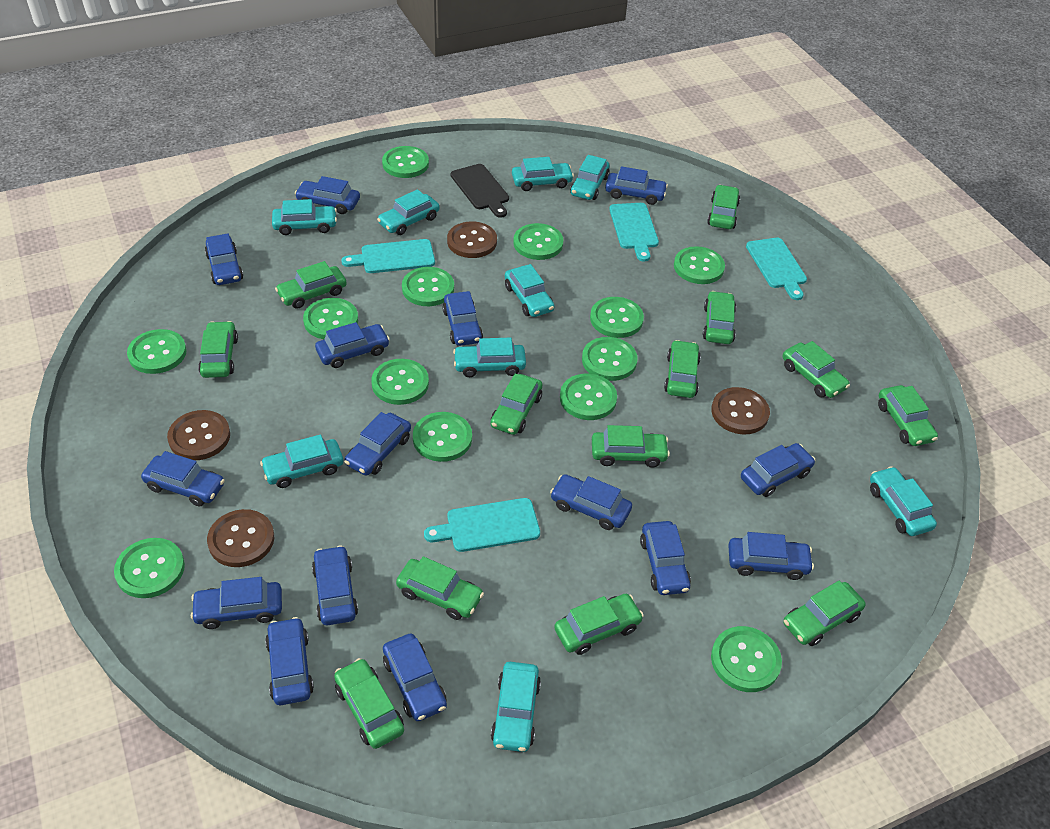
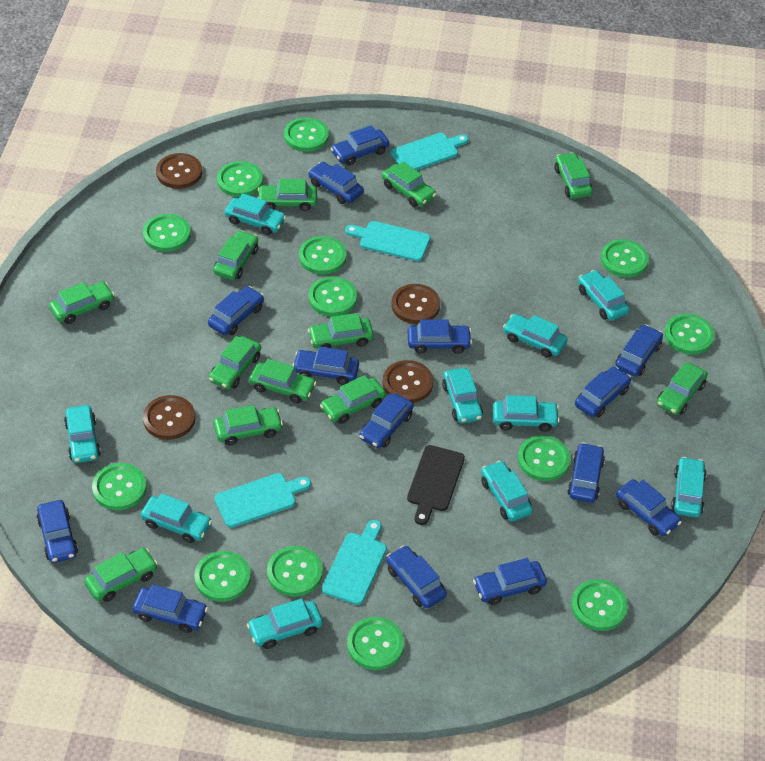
blue car: 15 -> 14
green car: 13 -> 12
turquoise car: 9 -> 10

